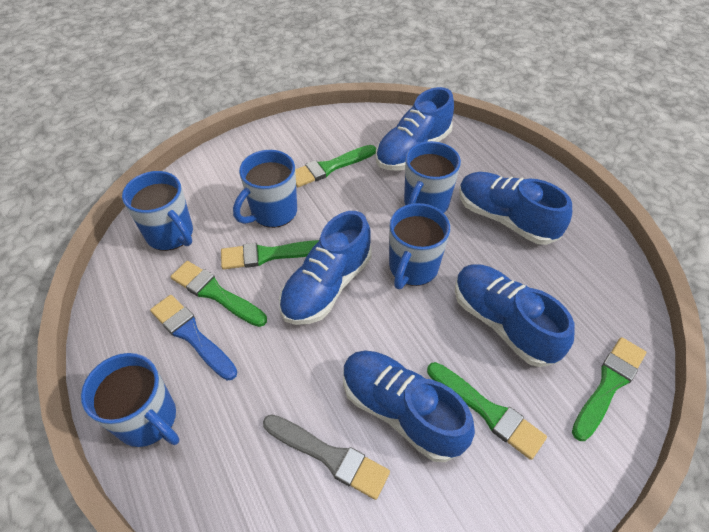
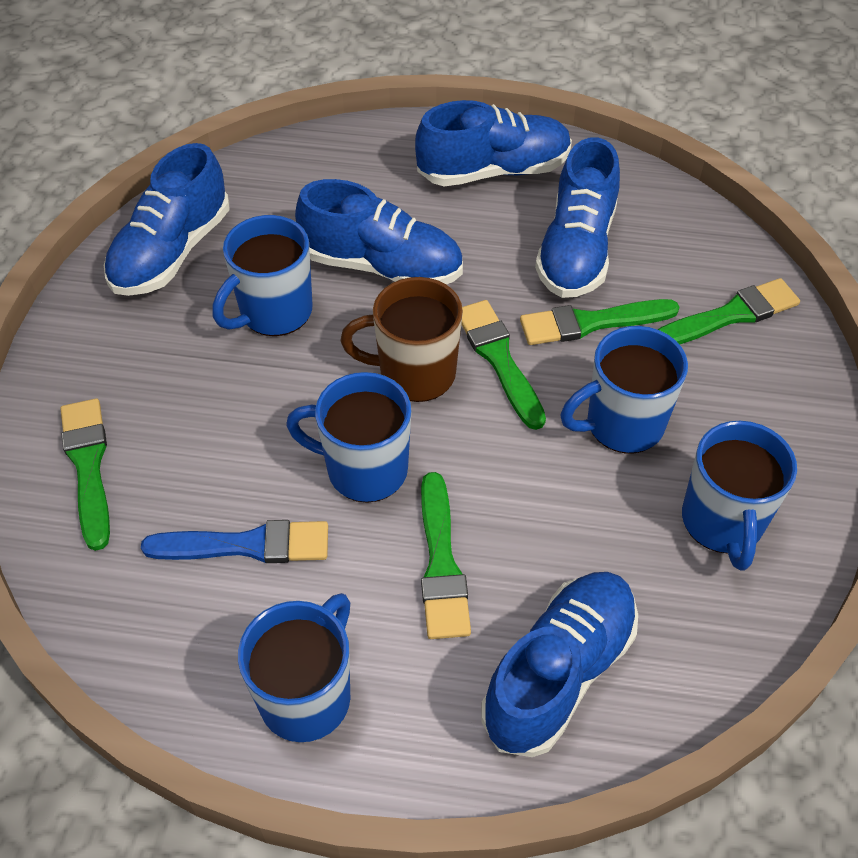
brown mug: 0 -> 1
grey brush: 1 -> 0

